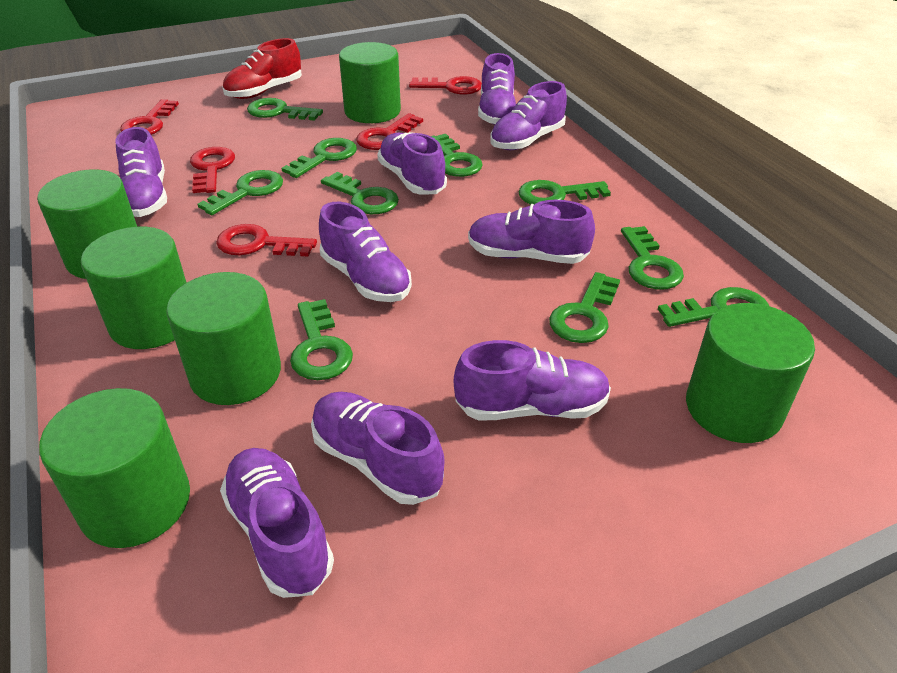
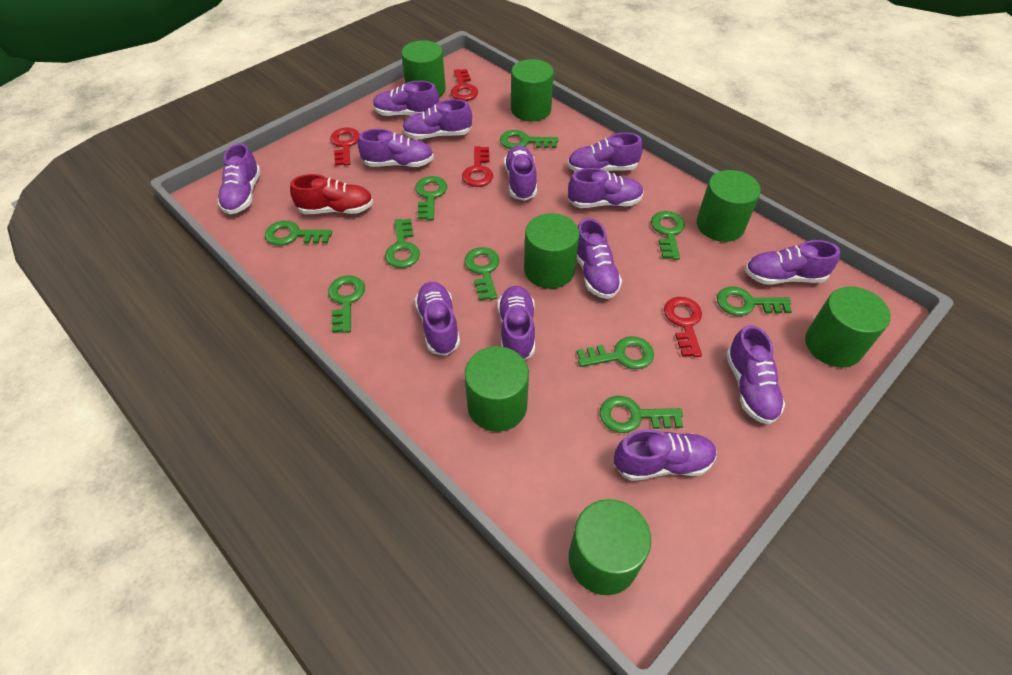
green cylinder: 6 -> 7
purple shoe: 9 -> 13
red key: 5 -> 4

